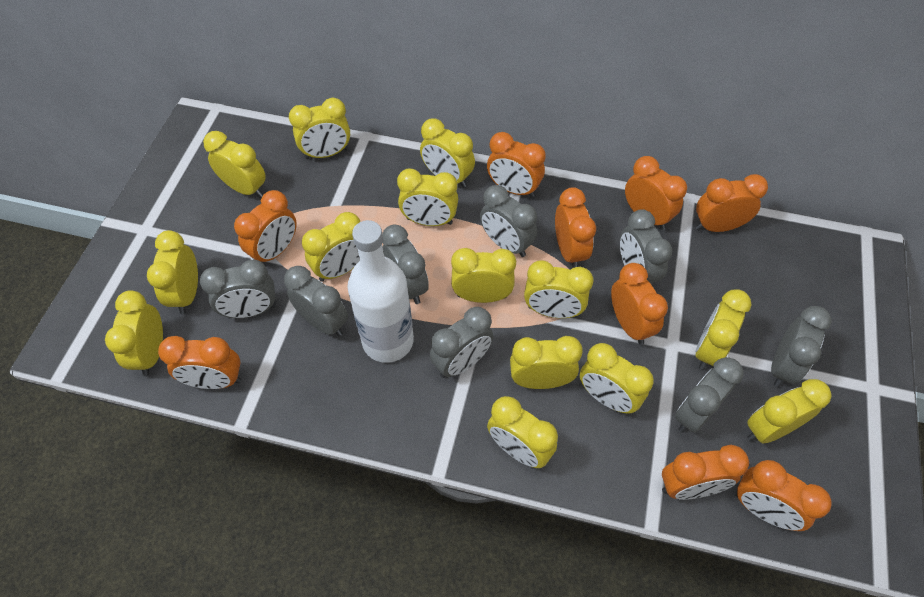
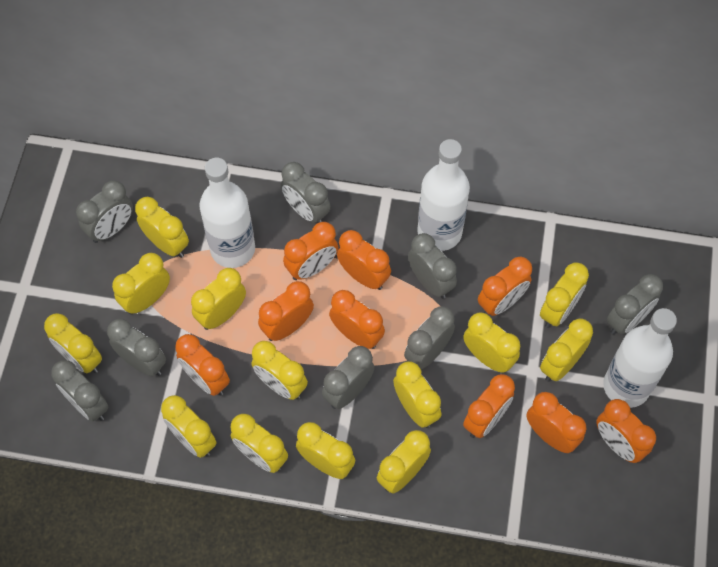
white bottle: 1 -> 3
yellow clock: 14 -> 13

